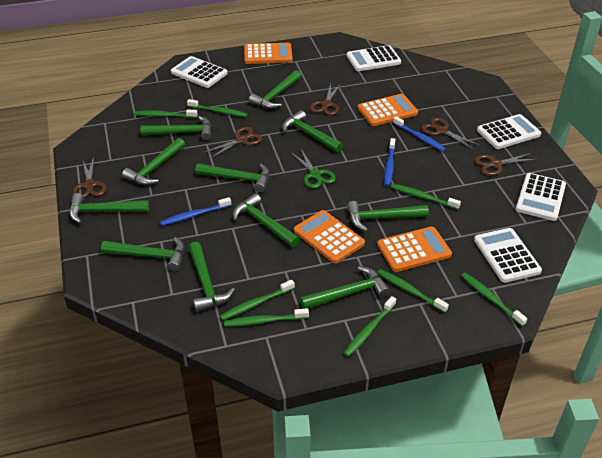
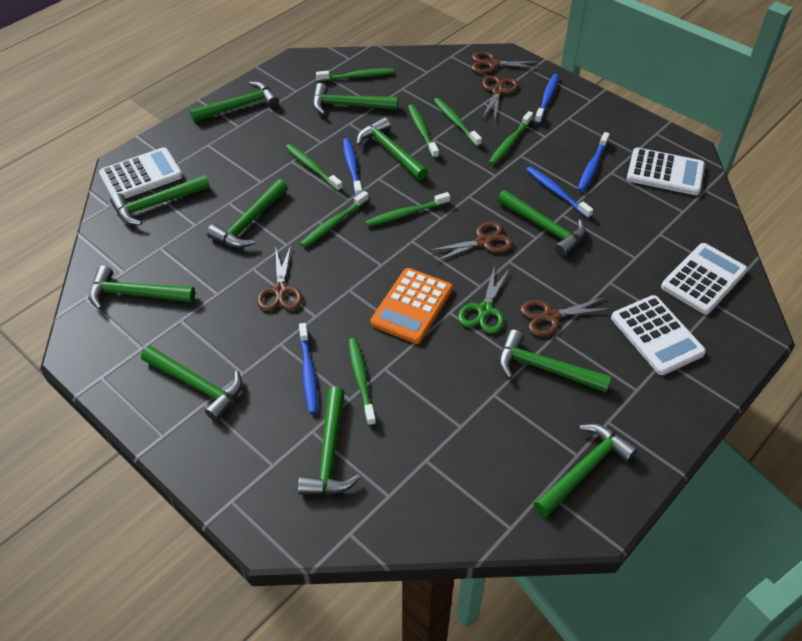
blue toothbrush: 3 -> 5
orange calculator: 4 -> 1
white calculator: 5 -> 4

